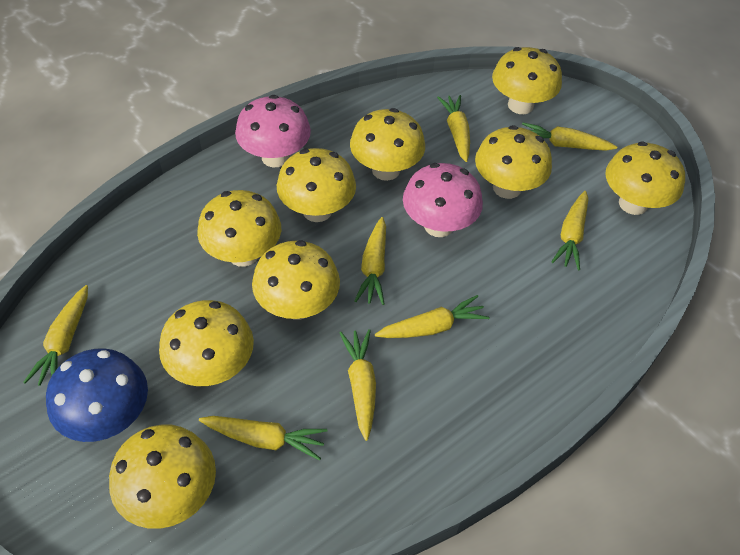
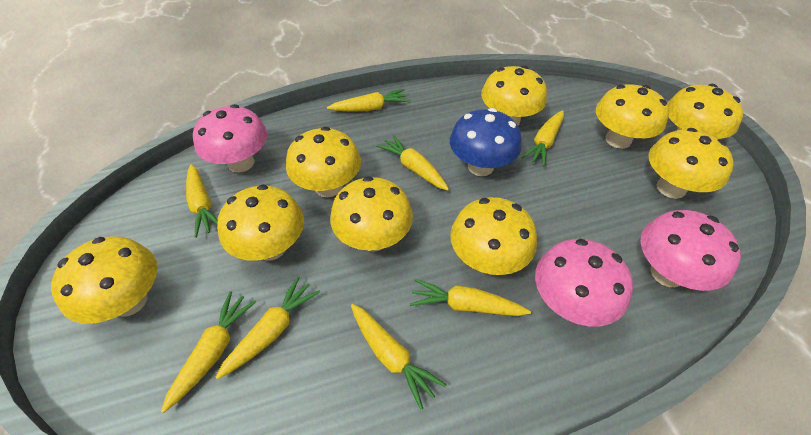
pink mushroom: 2 -> 3

